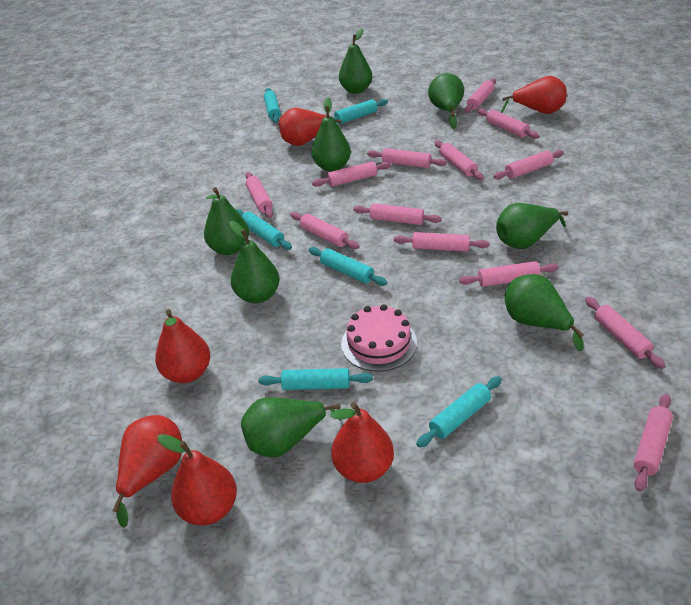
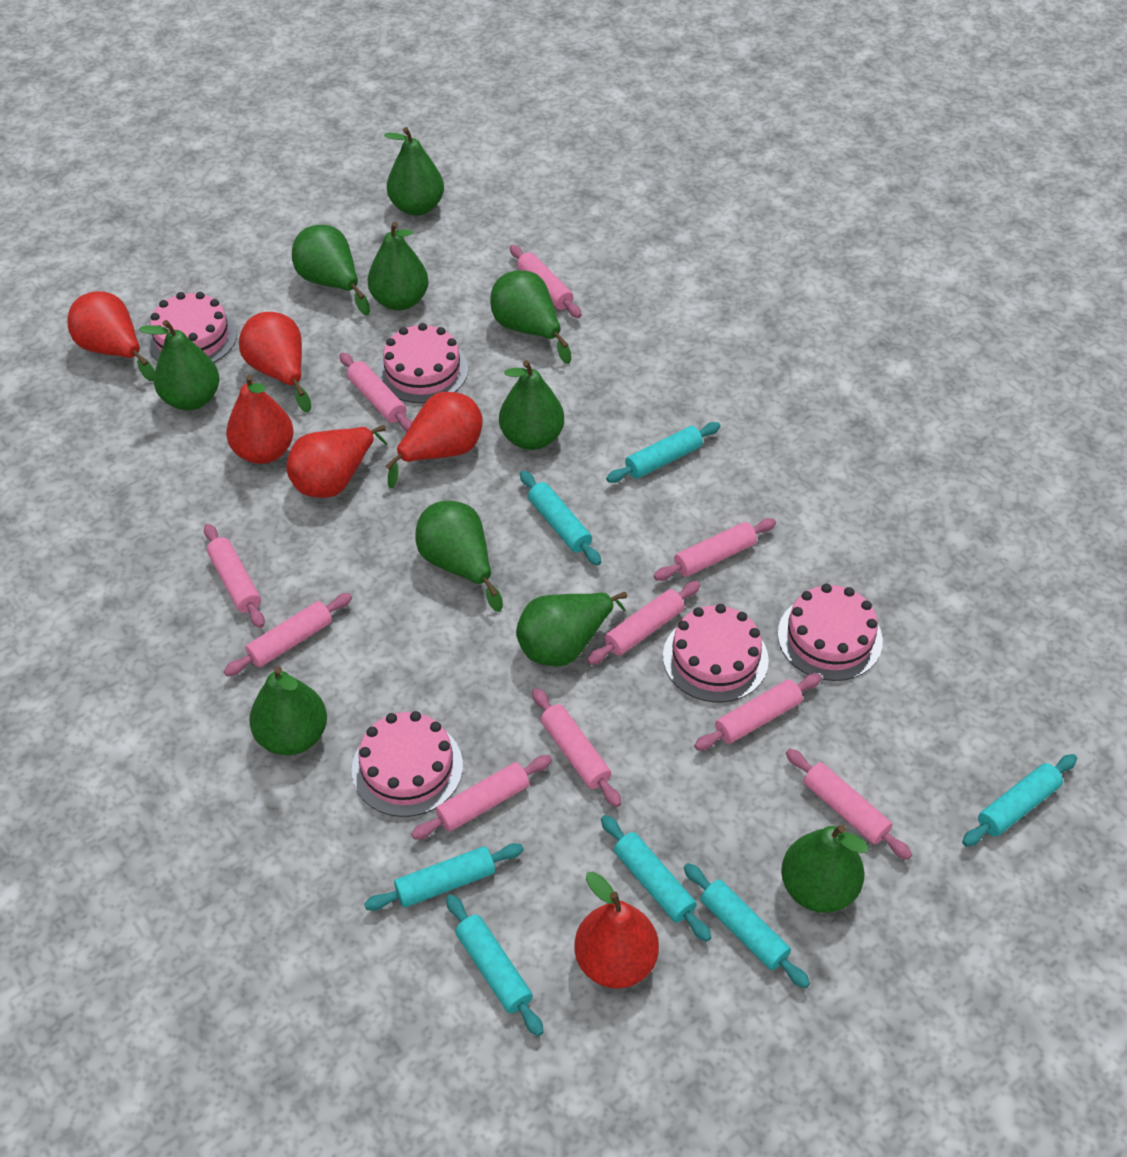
green pear: 8 -> 10
pink cake: 1 -> 5
pink rolling pin: 13 -> 10
turquoise rolling pin: 6 -> 7

